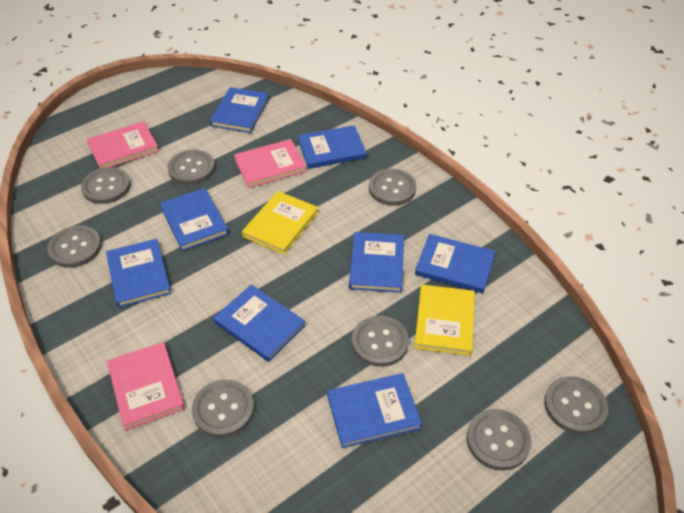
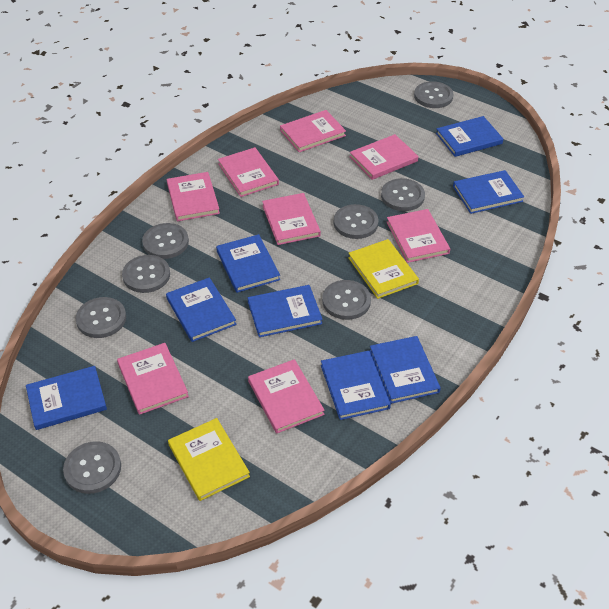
pink book: 3 -> 8

